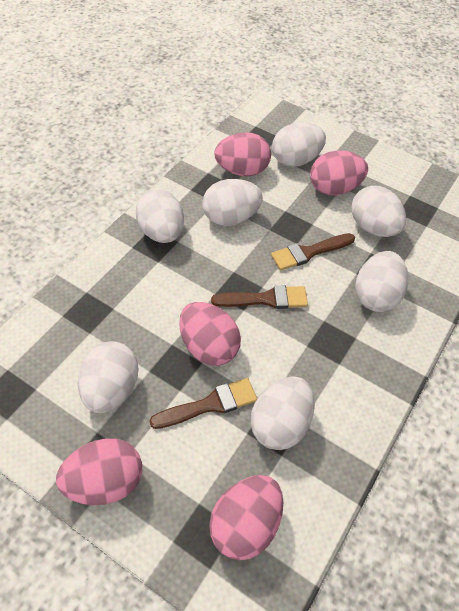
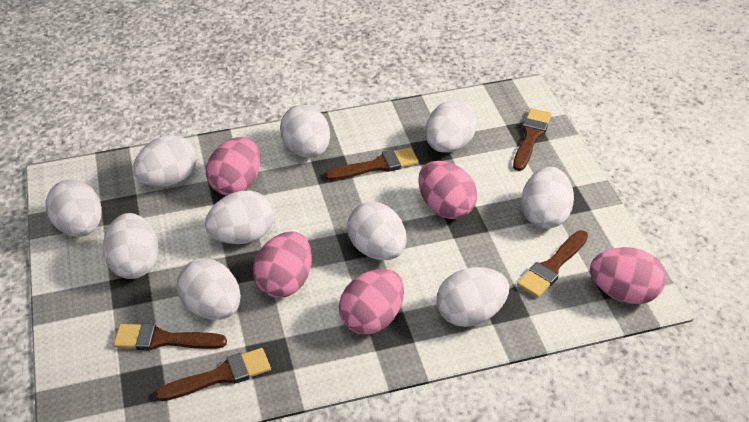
brown brush: 3 -> 5
white egg: 7 -> 10

